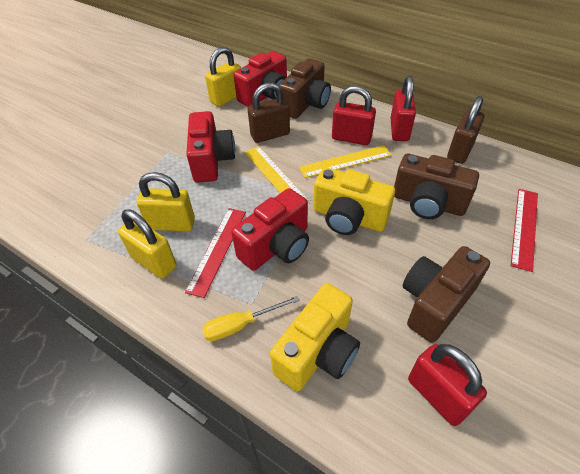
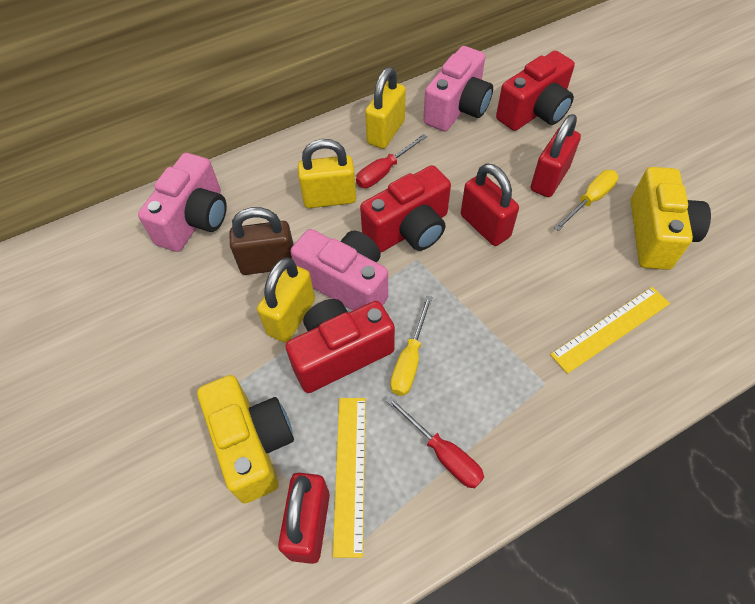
brown camera: 3 -> 0
brown padlock: 2 -> 1
pink camera: 0 -> 3
red ruler: 2 -> 0
red screwdriver: 0 -> 2
yellow screwdriver: 1 -> 2

